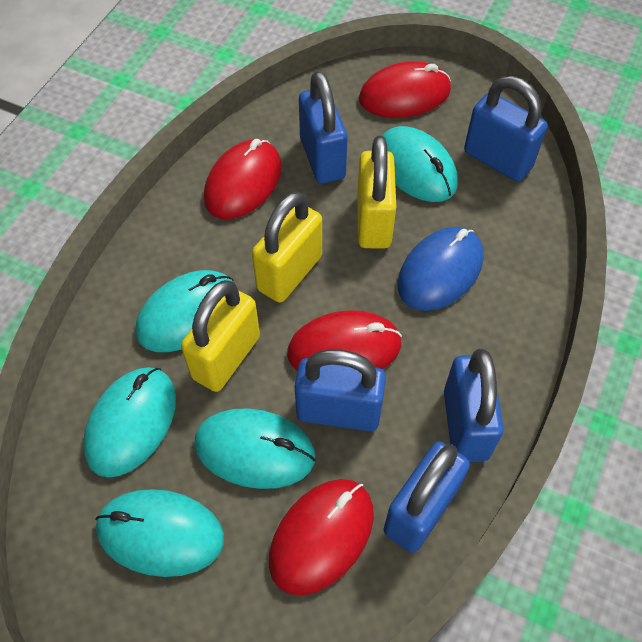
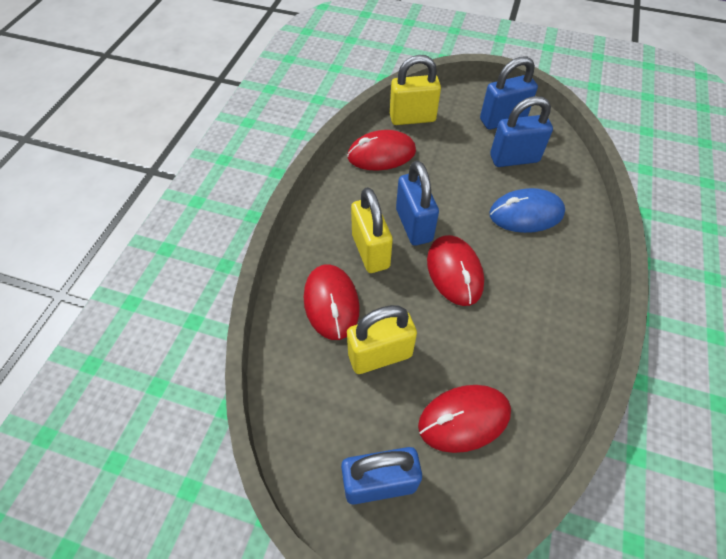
blue padlock: 5 -> 4
turquoise mouse: 5 -> 0

